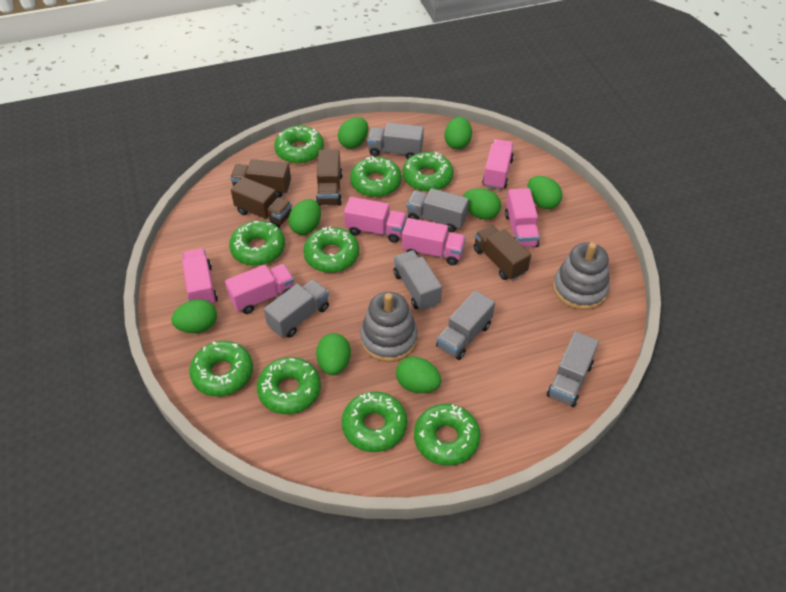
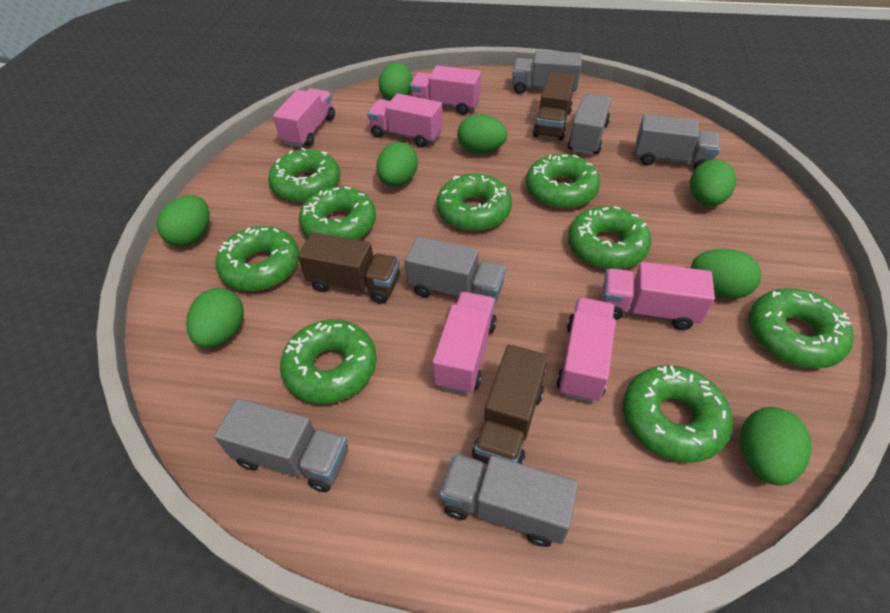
brown truck: 4 -> 3
grey stacking toy: 2 -> 0

